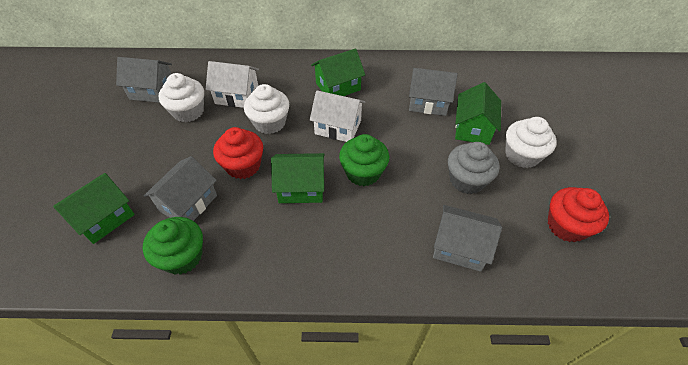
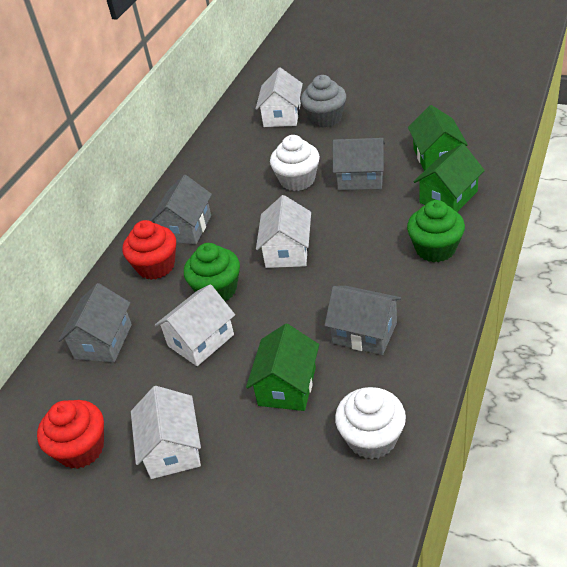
green house: 4 -> 3
white cupcake: 3 -> 2
white house: 2 -> 4

